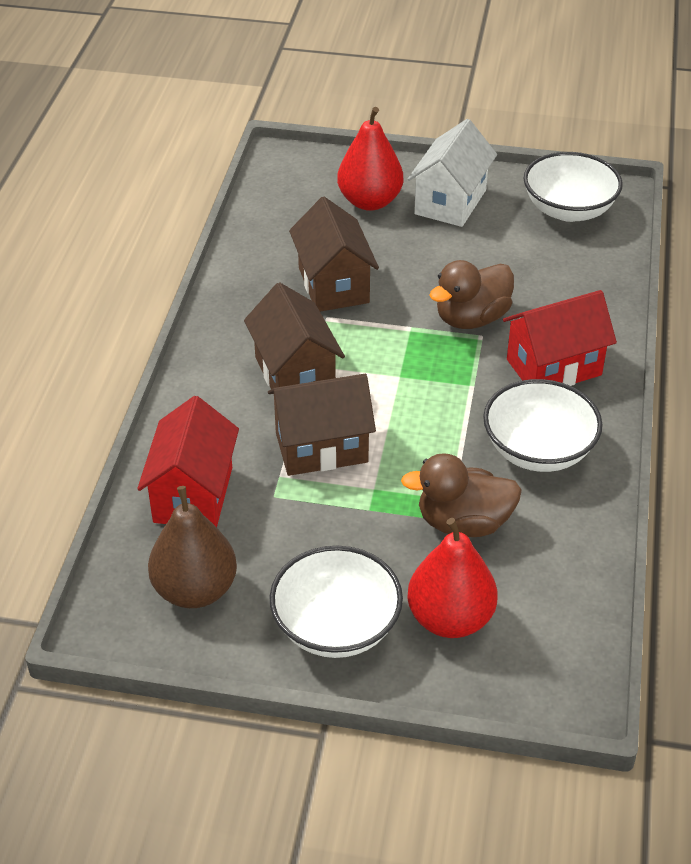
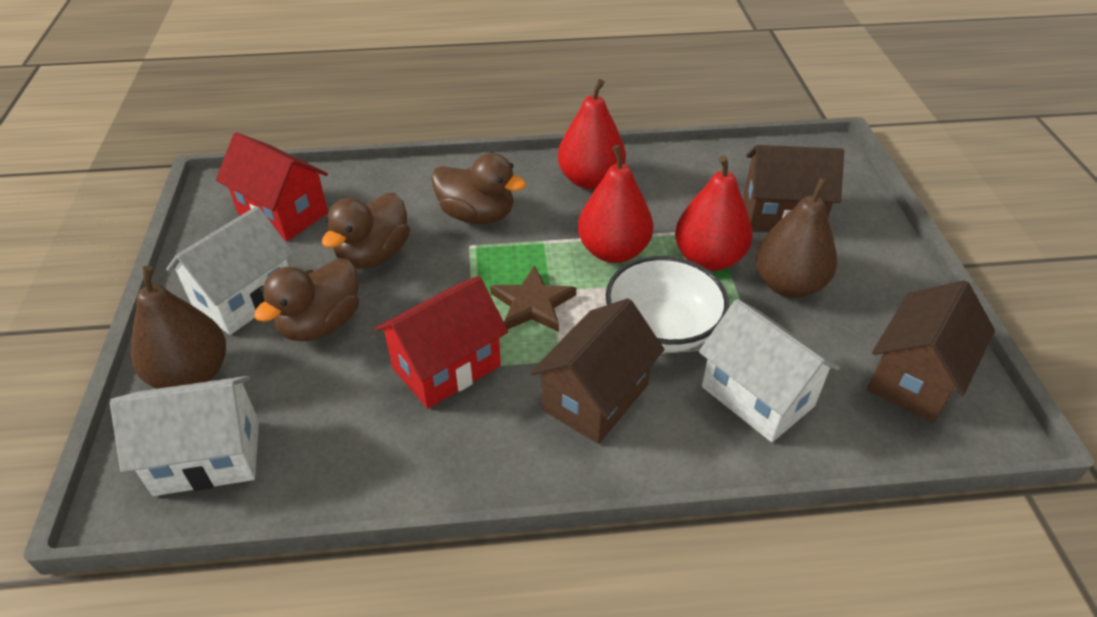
brown duck: 2 -> 3
brown pear: 1 -> 2
brown star: 0 -> 1
red pear: 2 -> 3
white bowl: 3 -> 1
white house: 1 -> 3

